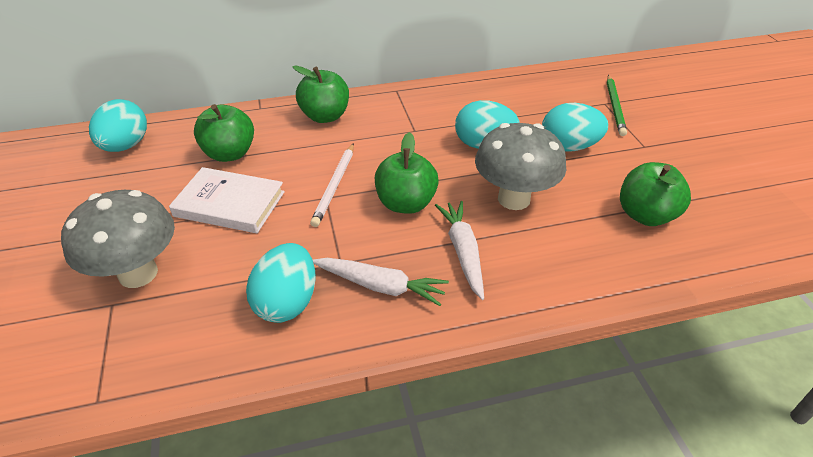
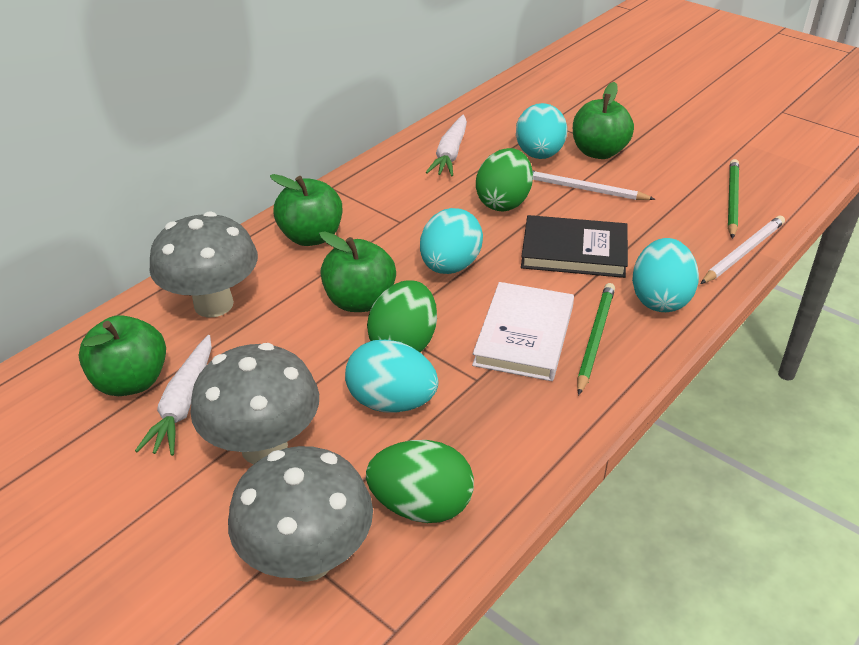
black book: 0 -> 1
green egg: 0 -> 3
green pencil: 1 -> 2
grey mushroom: 2 -> 3
white pencil: 1 -> 2

